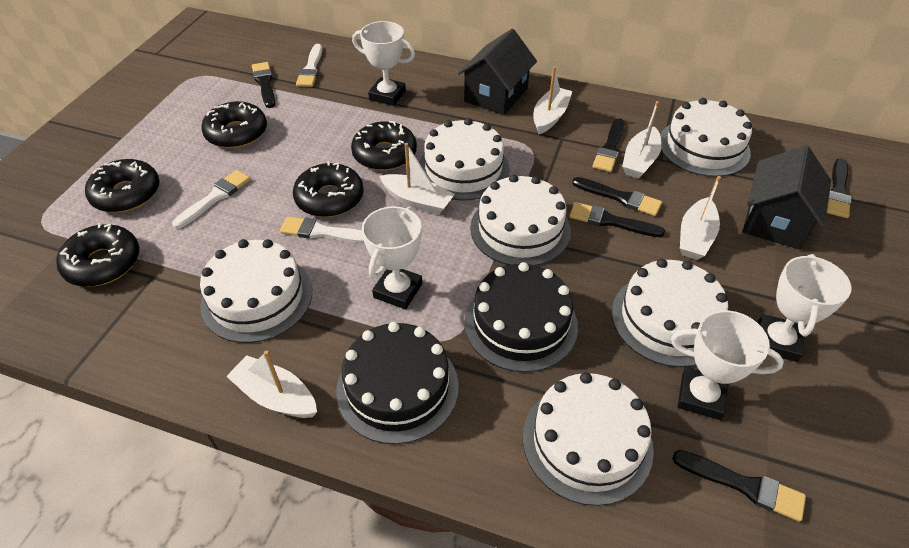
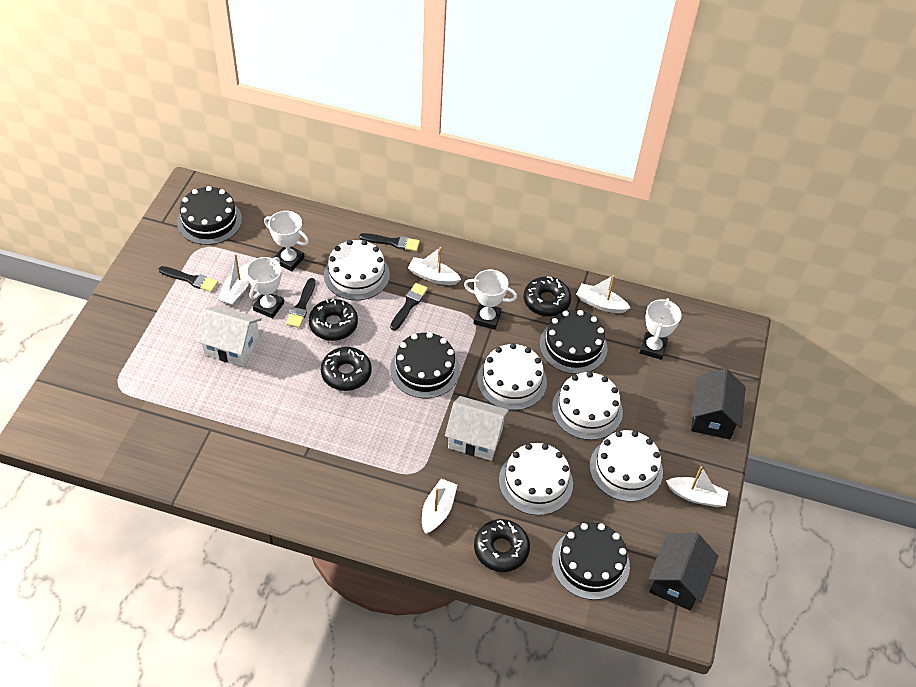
black brush: 6 -> 4
black cake: 2 -> 4
black donut: 5 -> 4
white brush: 3 -> 0
white cake: 6 -> 5
white house: 0 -> 2

